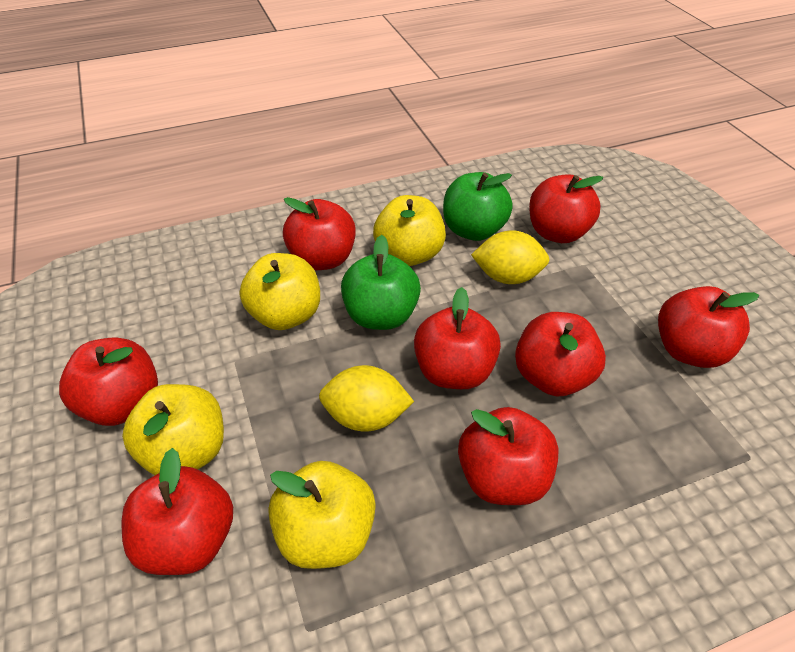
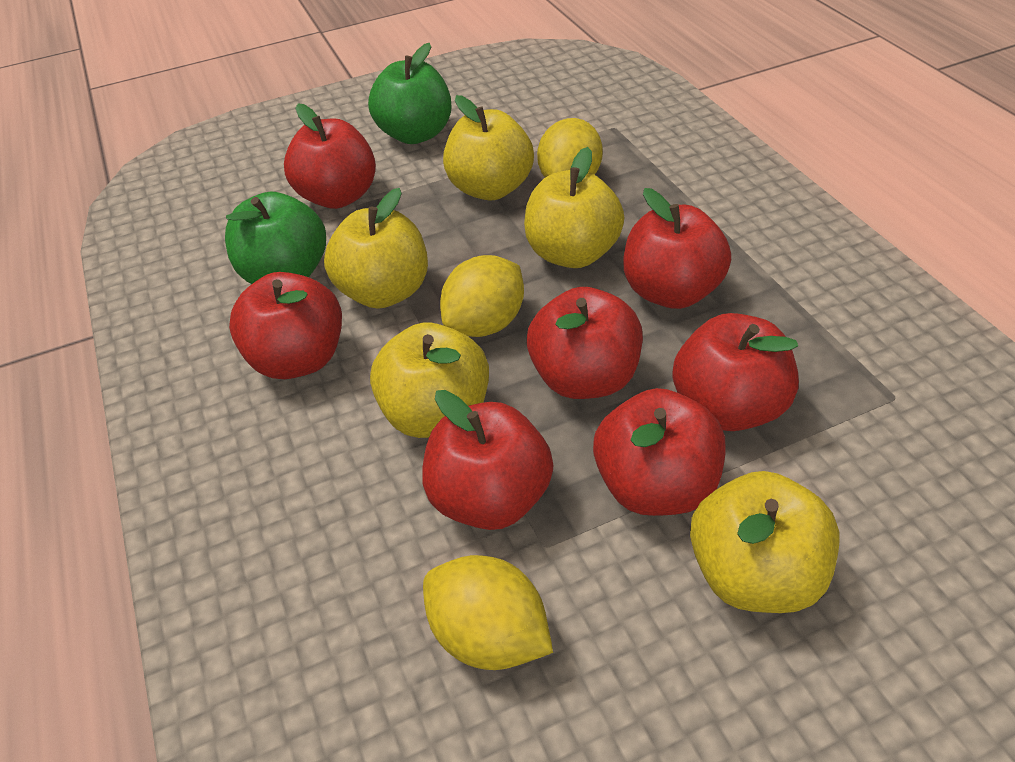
red apple: 8 -> 7
yellow apple: 4 -> 5
yellow lemon: 2 -> 3

